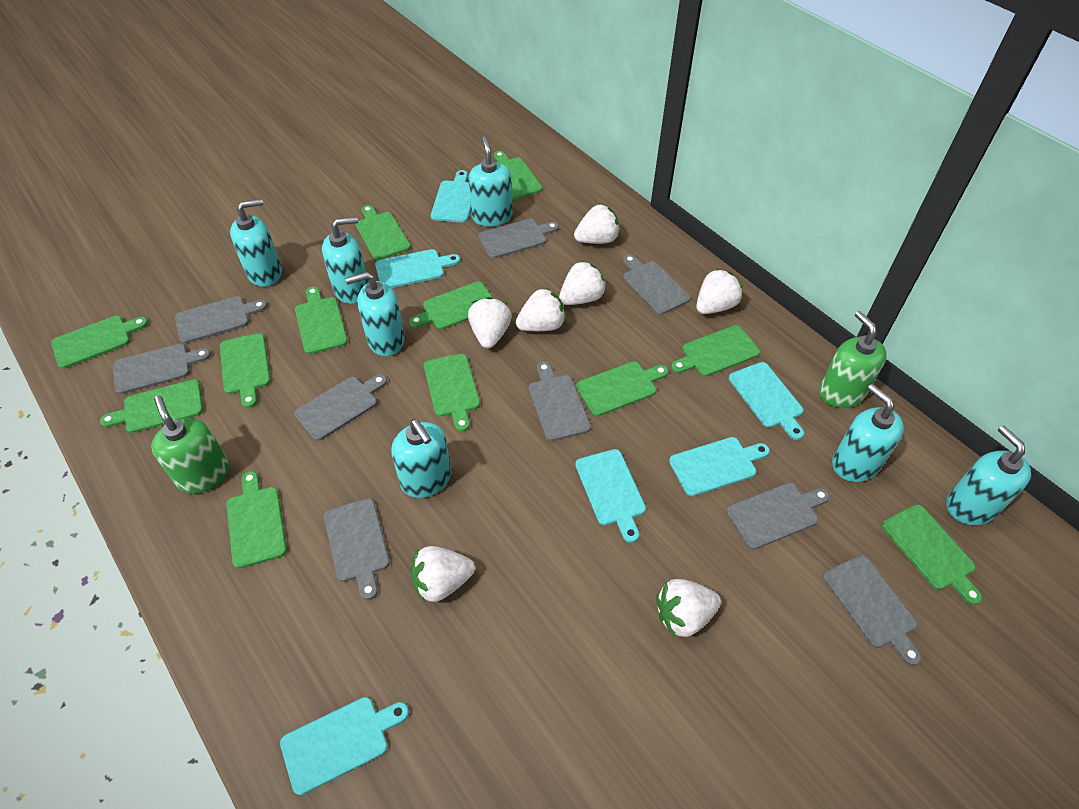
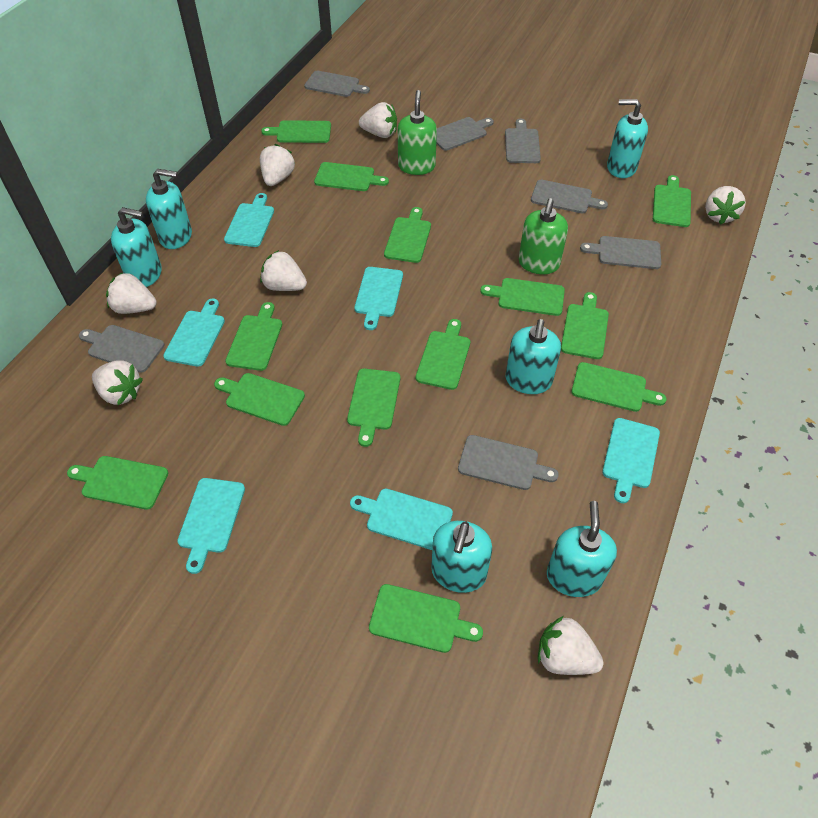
green cutting board: 12 -> 13
grey cutting board: 9 -> 7
turquoise soap dispenser: 7 -> 6

